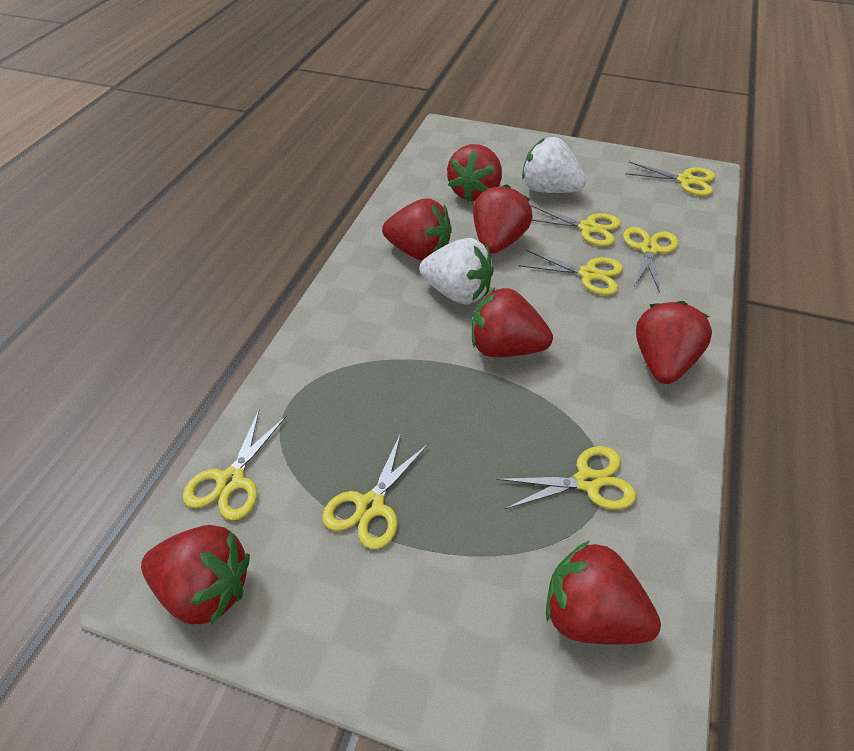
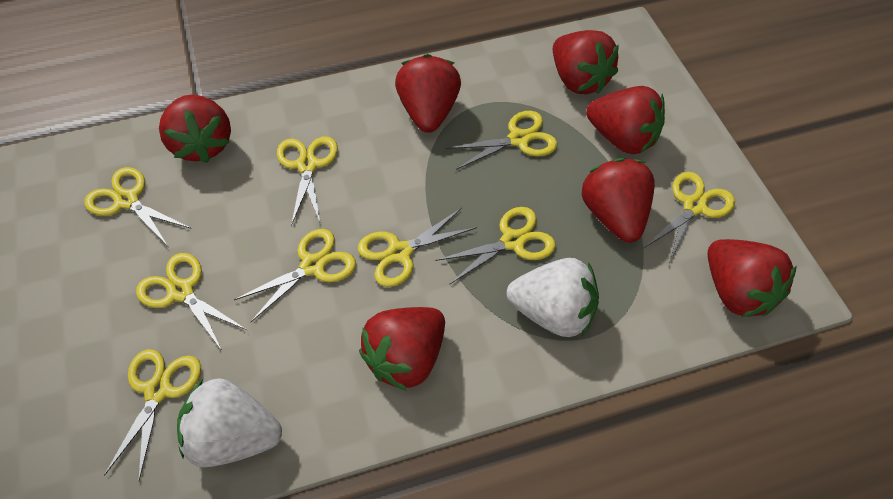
yellow scissors: 7 -> 9

